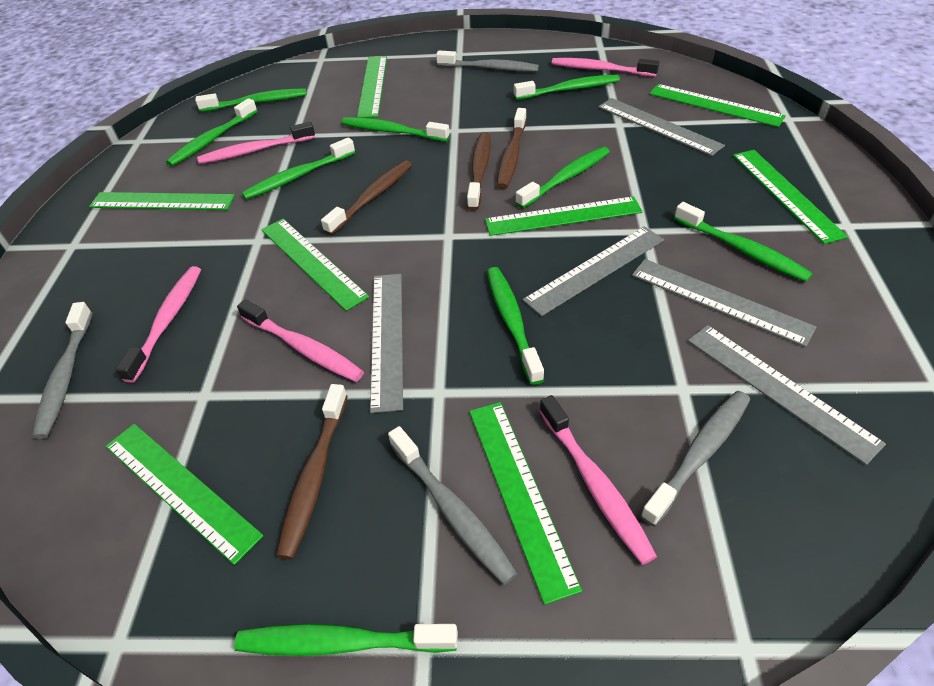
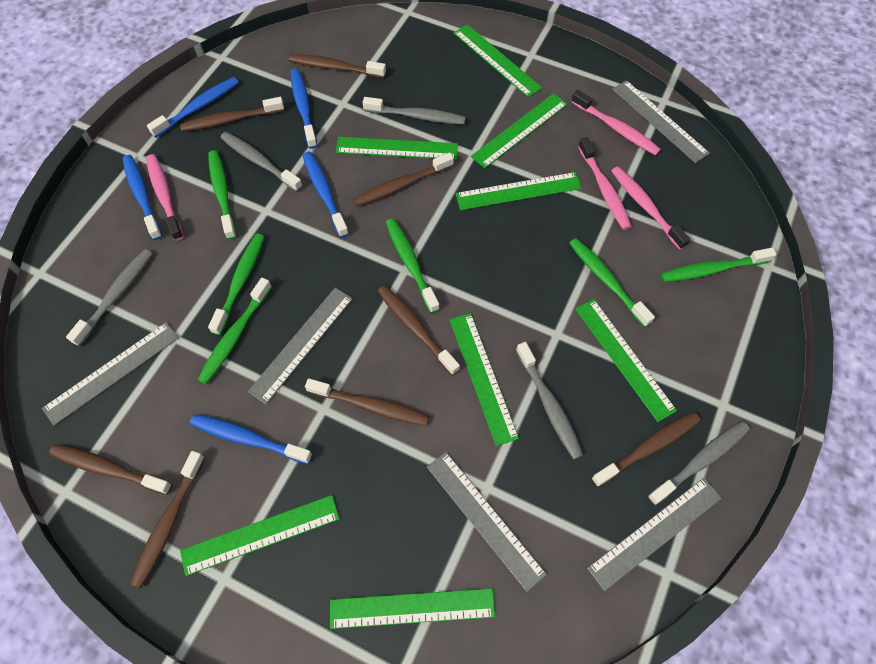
blue toothbrush: 0 -> 5
brown toothbrush: 4 -> 8
green toothbrush: 9 -> 6
grey toothbrush: 4 -> 5
pink toothbrush: 5 -> 4

